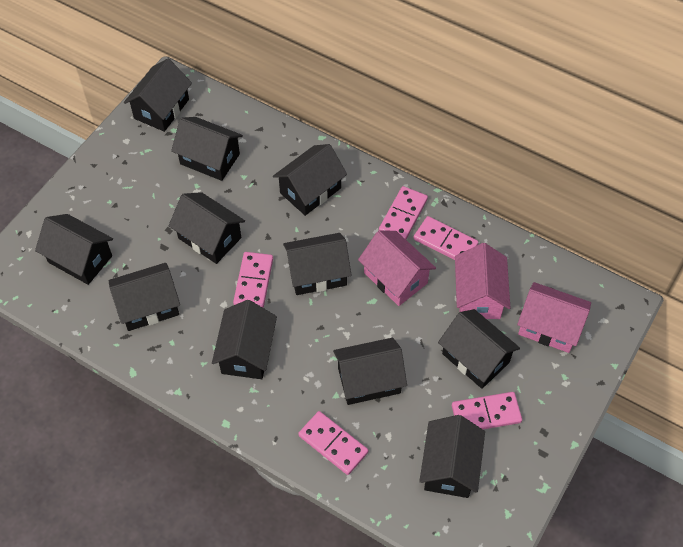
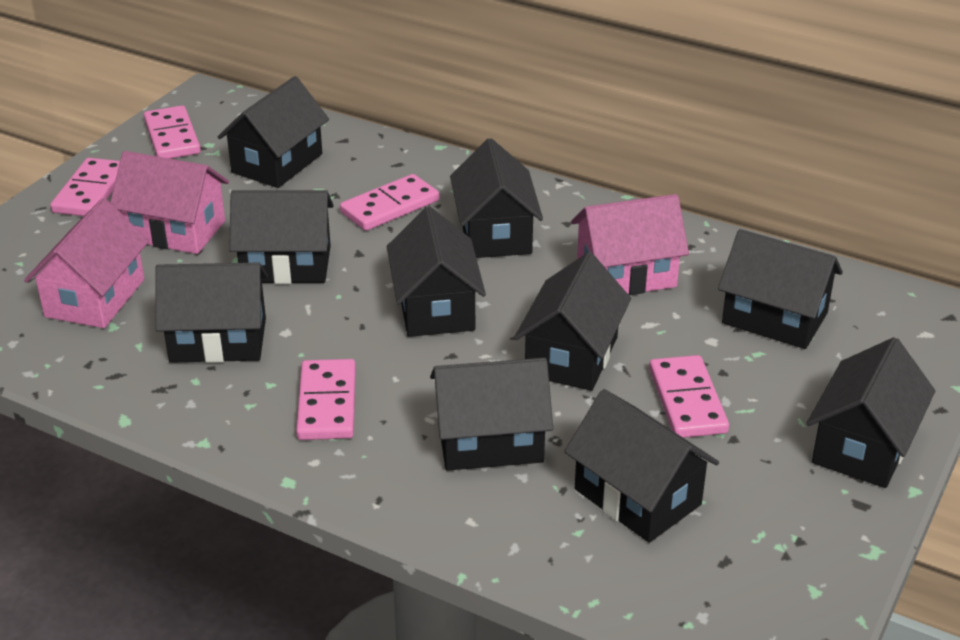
black house: 11 -> 10

